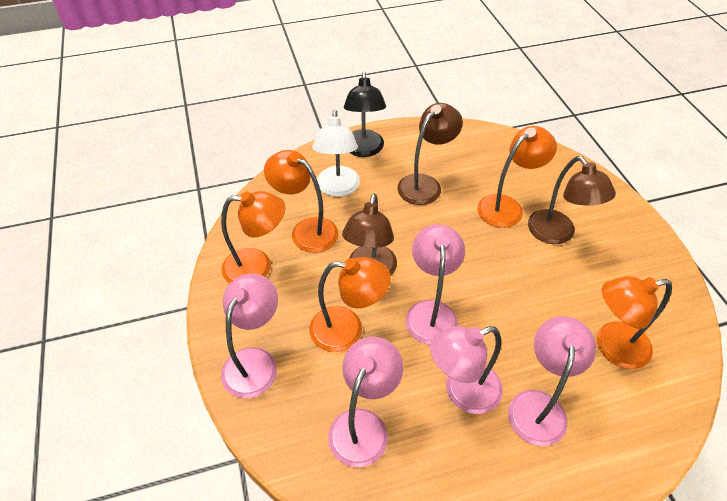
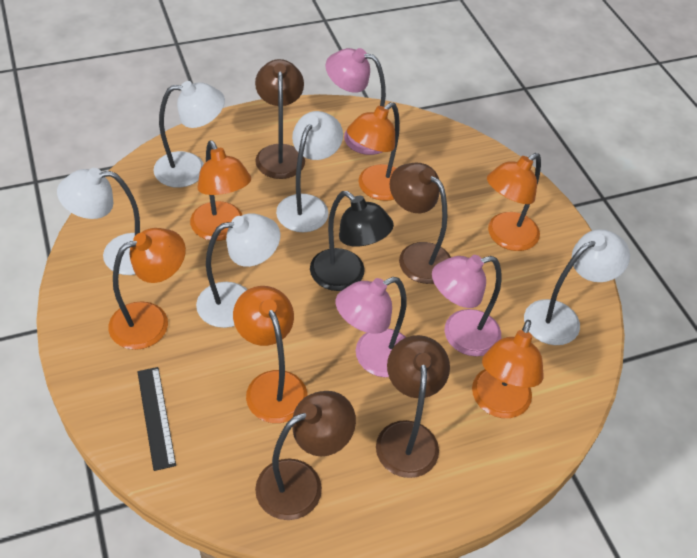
black ruler: 0 -> 1
brown lamp: 3 -> 4
orange lamp: 5 -> 6
pink lamp: 5 -> 3
white lamp: 1 -> 5

